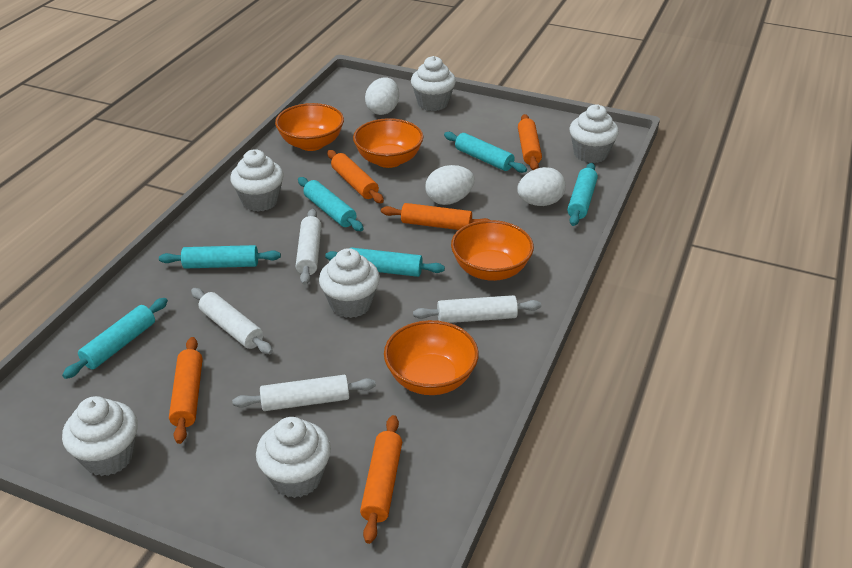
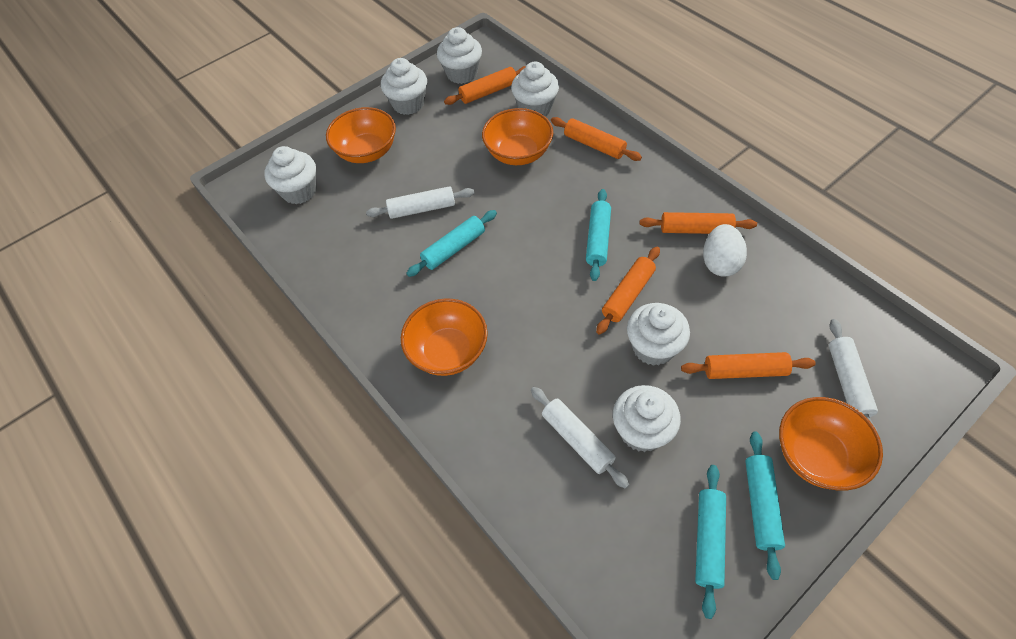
turquoise rolling pin: 6 -> 4
white egg: 3 -> 1
white rolling pin: 4 -> 3

